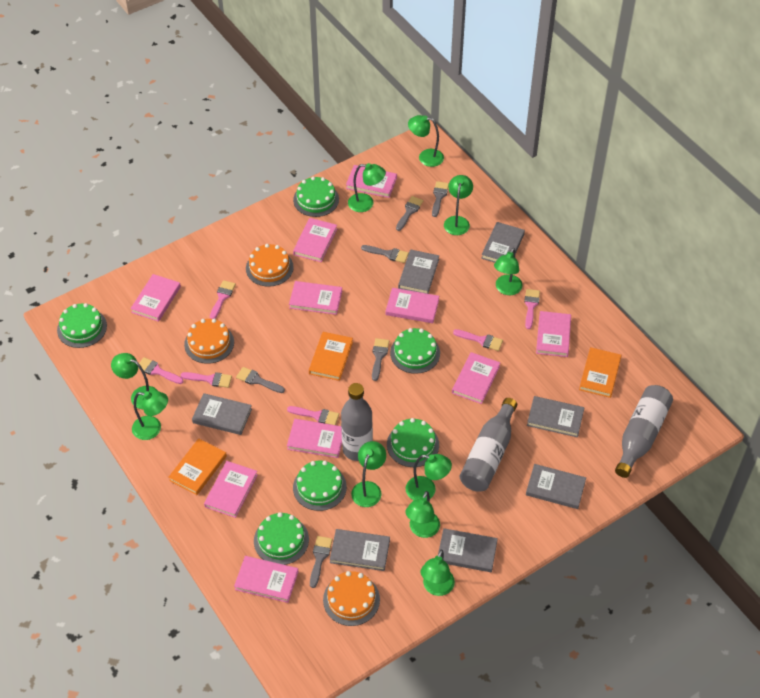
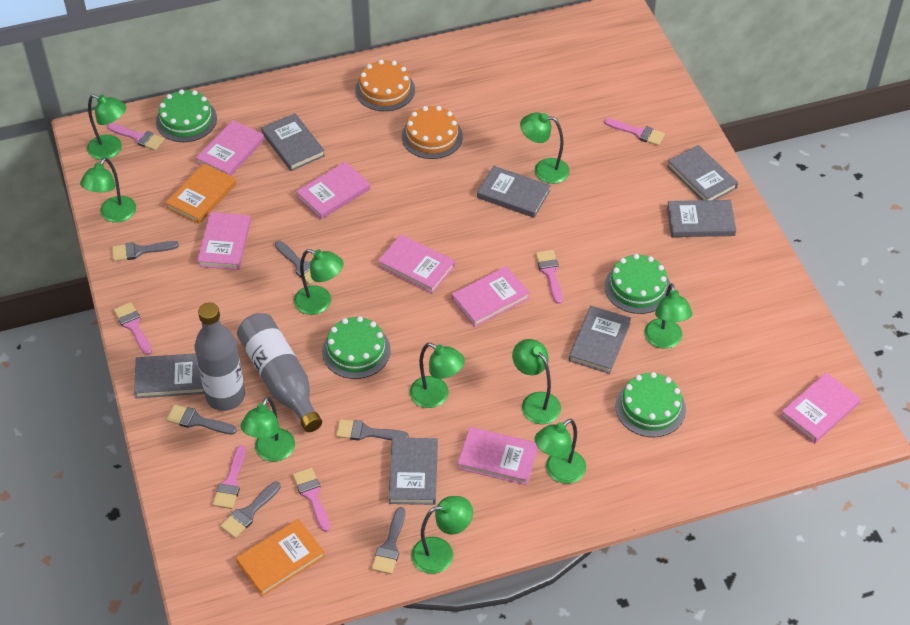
green cake: 6 -> 4
grey bottle: 3 -> 2
orange book: 3 -> 2
orange cake: 3 -> 2
pink book: 10 -> 7

